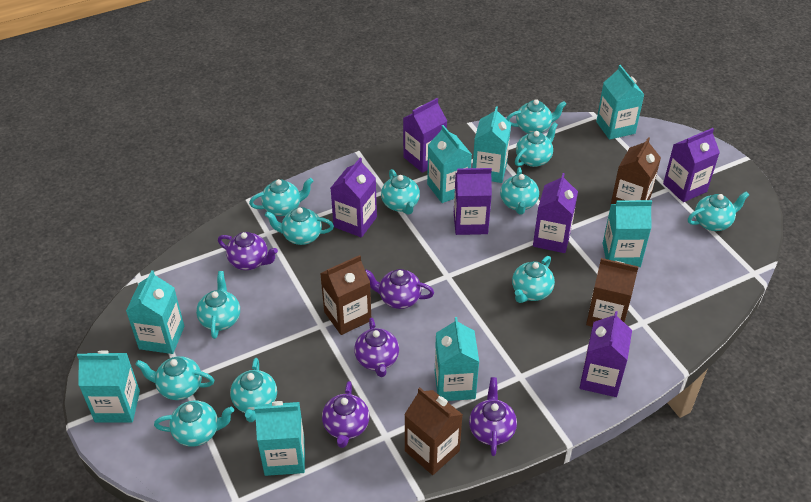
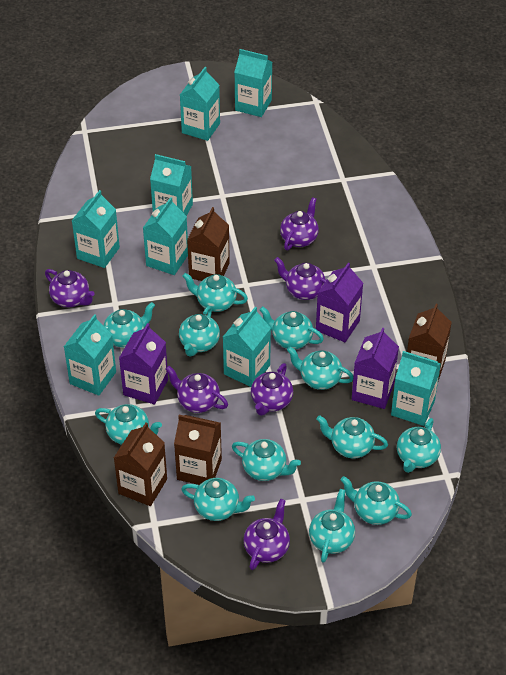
purple carton: 6 -> 3
purple teapot: 5 -> 6

